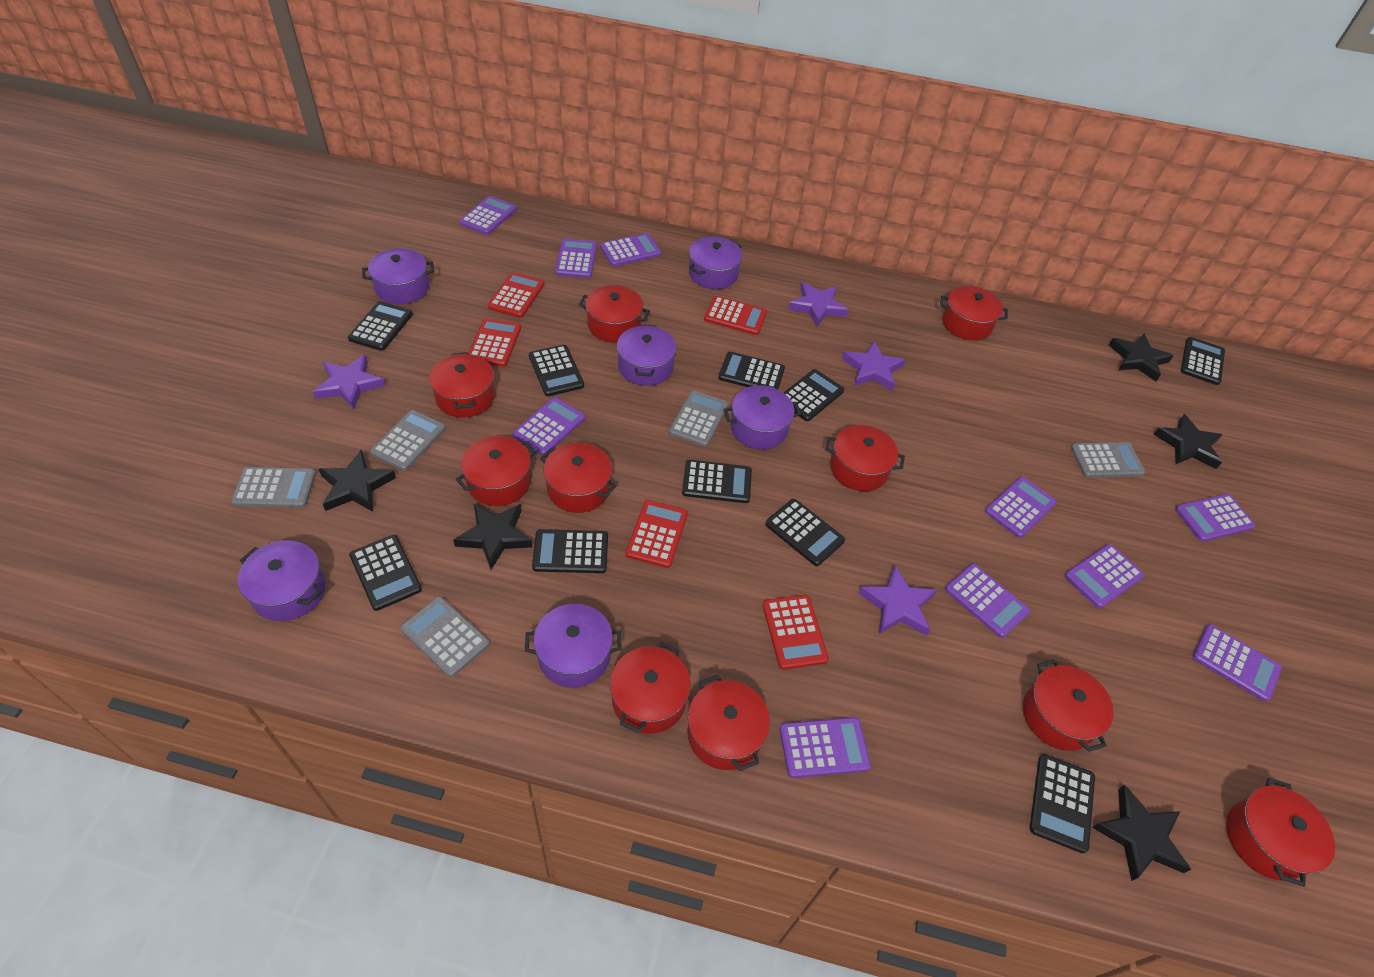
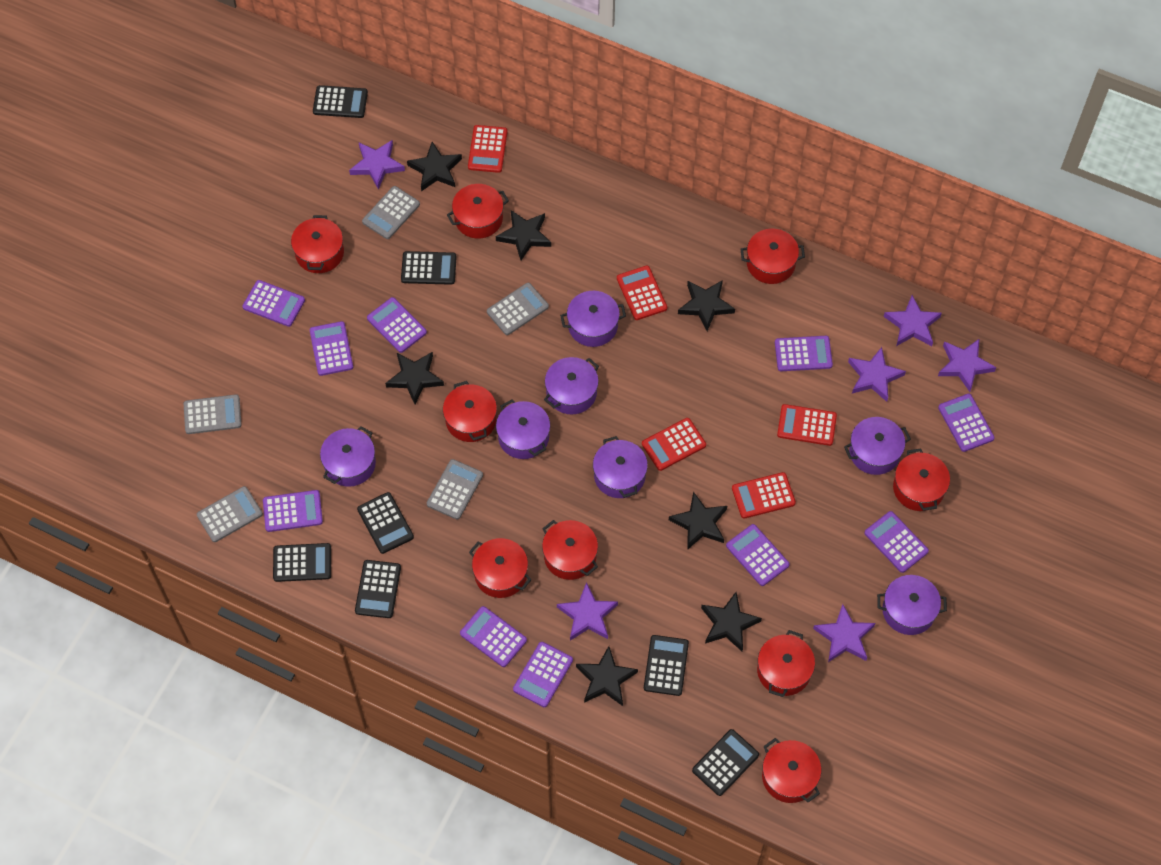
black calculator: 10 -> 7
black star: 5 -> 7
purple pot: 6 -> 7
purple star: 4 -> 6
red pot: 10 -> 9

